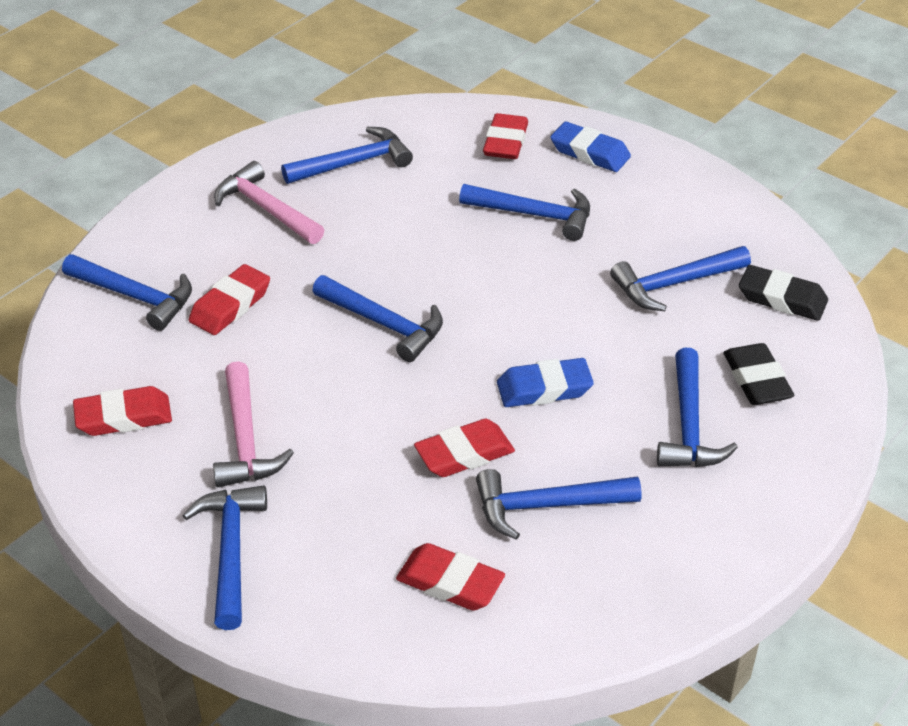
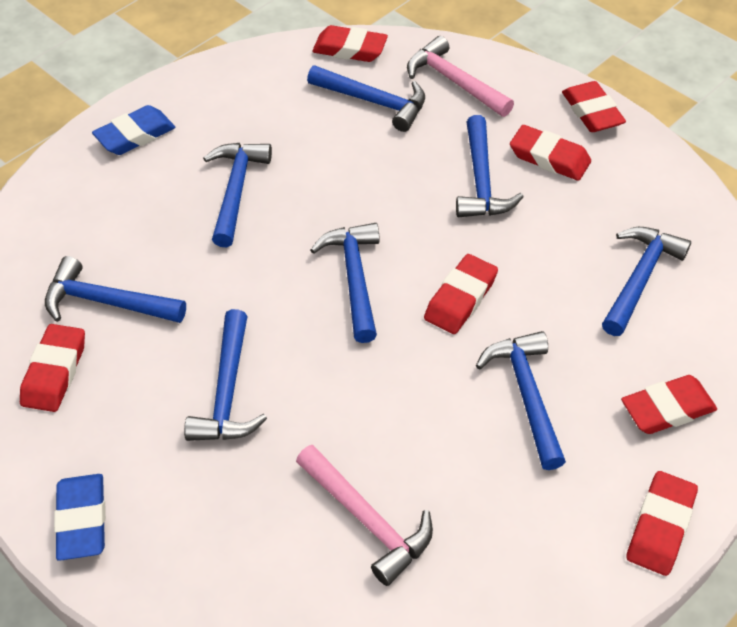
black eraser: 2 -> 0
red eraser: 5 -> 7

